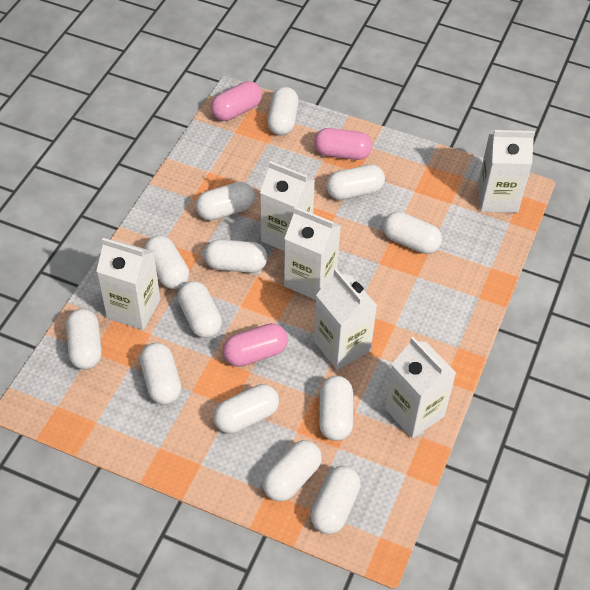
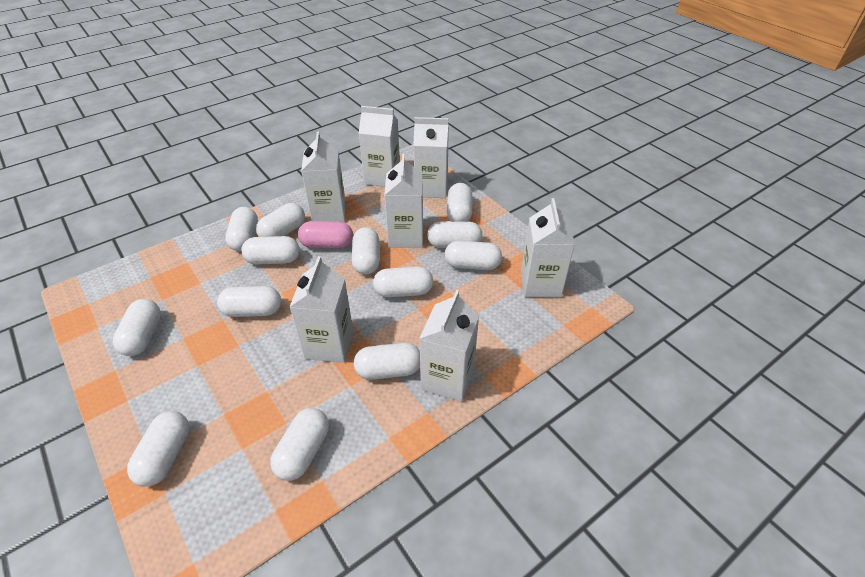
pink capsule: 3 -> 1
white carton: 6 -> 7

